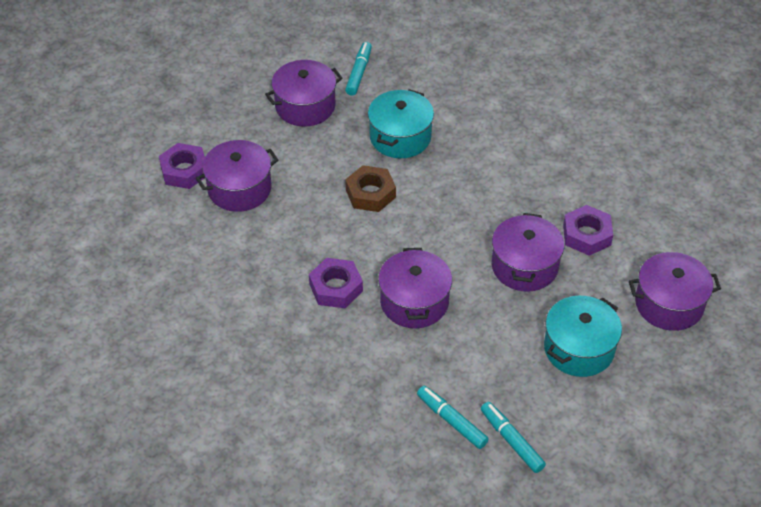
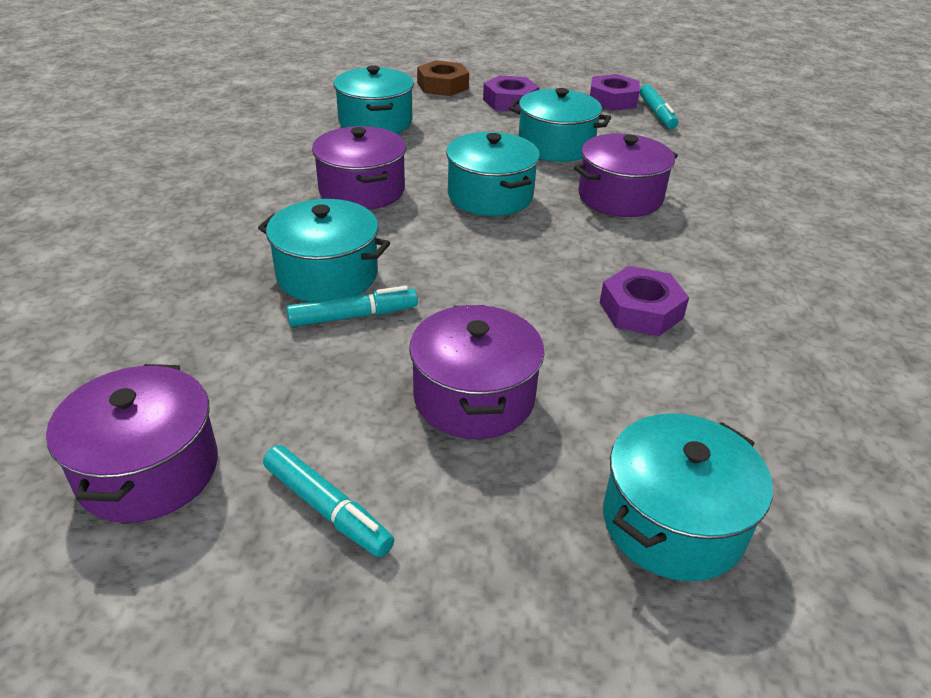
purple pot: 5 -> 4
turquoise pot: 2 -> 5

